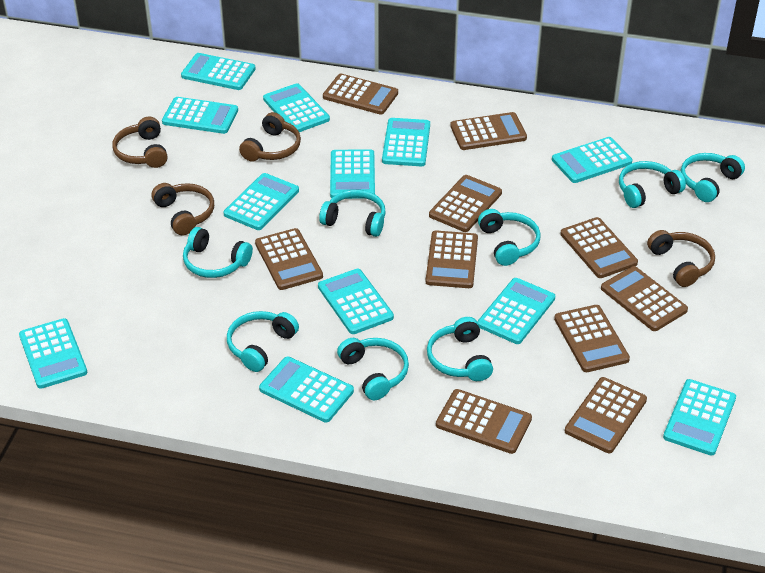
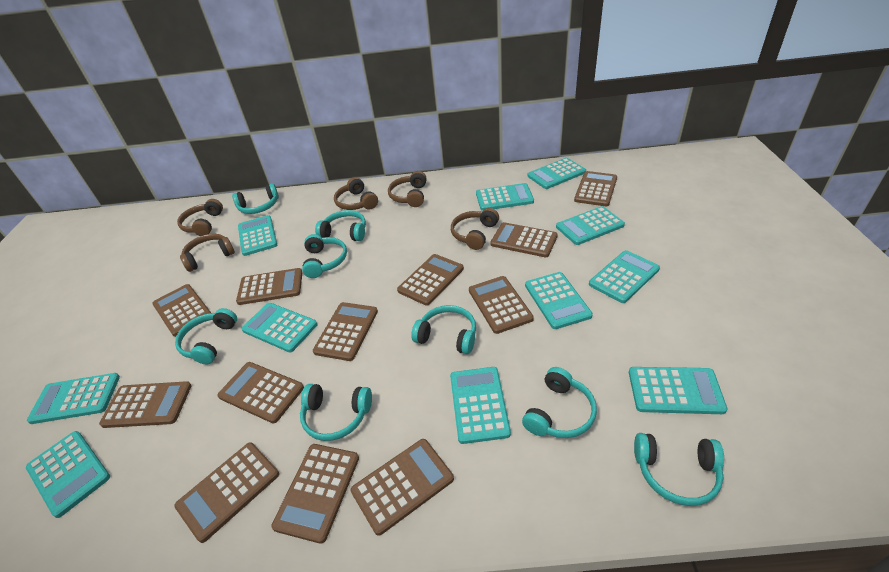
brown calculator: 10 -> 12
brown headphones: 4 -> 5
turquoise calculator: 12 -> 11

